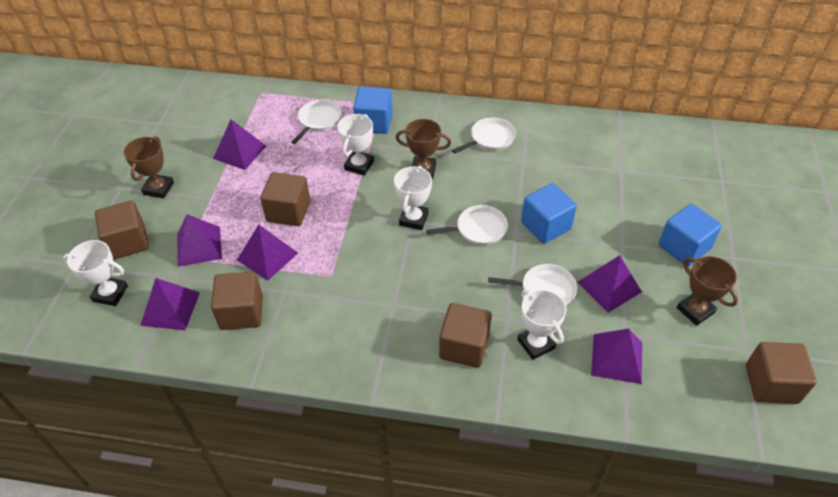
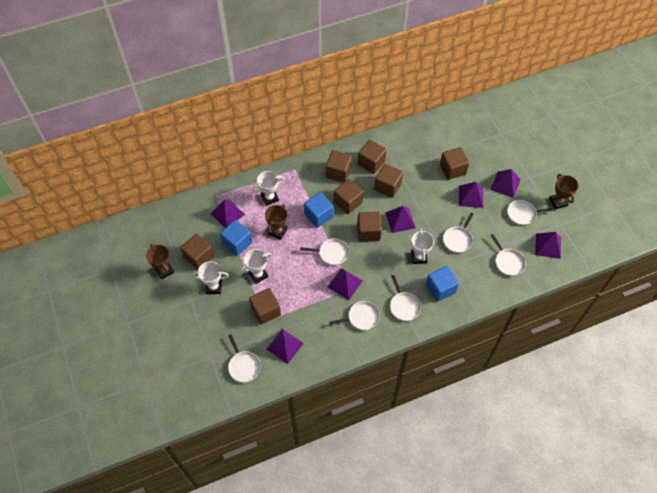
brown cube: 5 -> 8
purple pyramid: 6 -> 7
white pan: 4 -> 7

